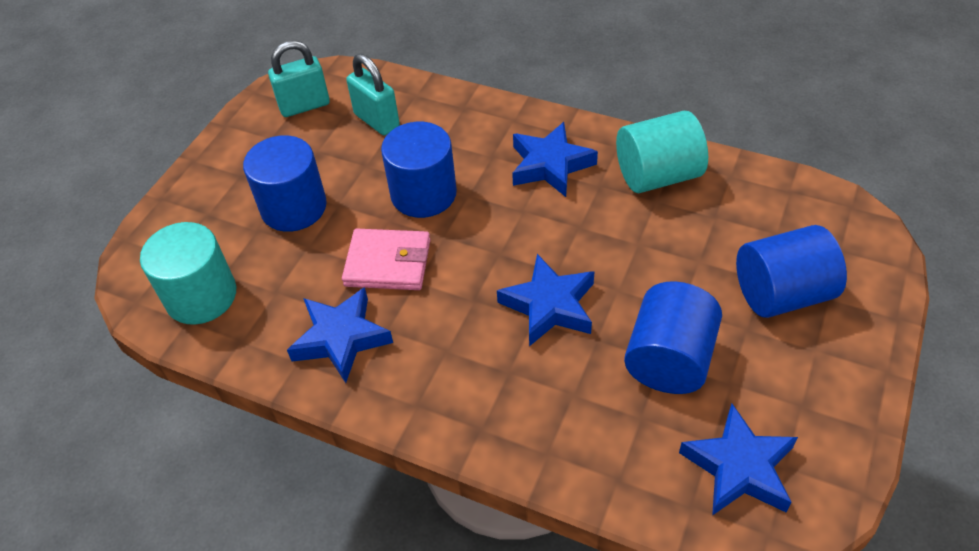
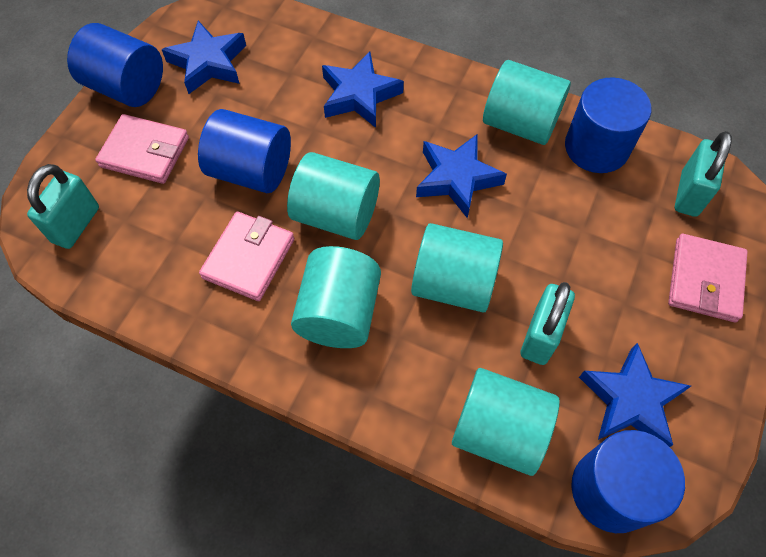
pink wallet: 1 -> 3
turquoise cylinder: 2 -> 5
turquoise padlock: 2 -> 3

